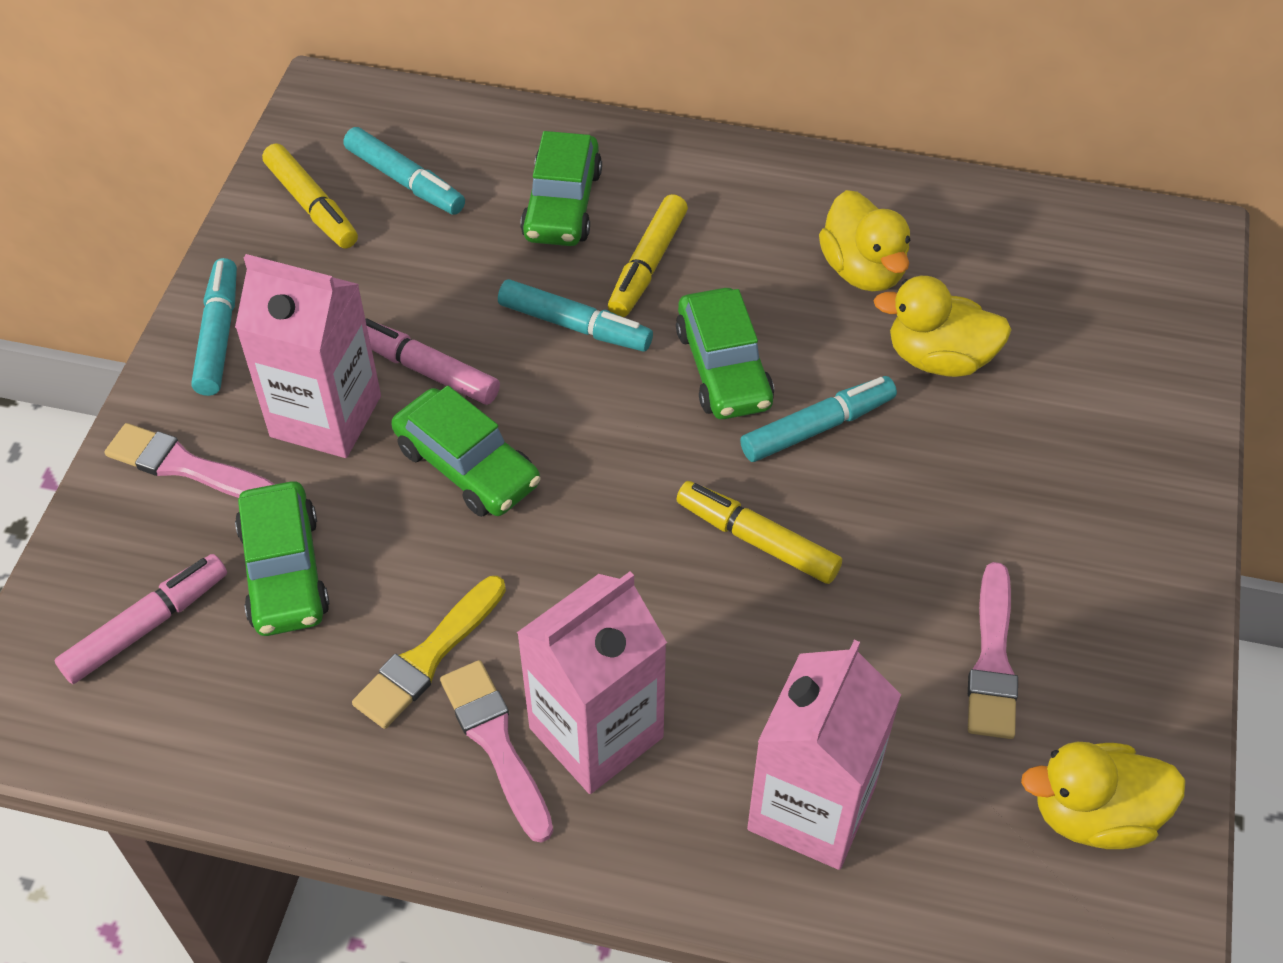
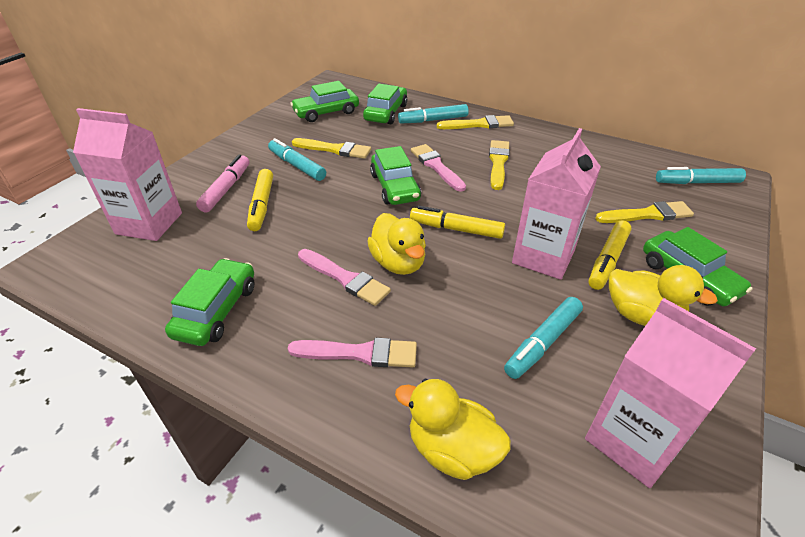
green car: 4 -> 5
pink marker: 2 -> 1
yellow brush: 1 -> 4

